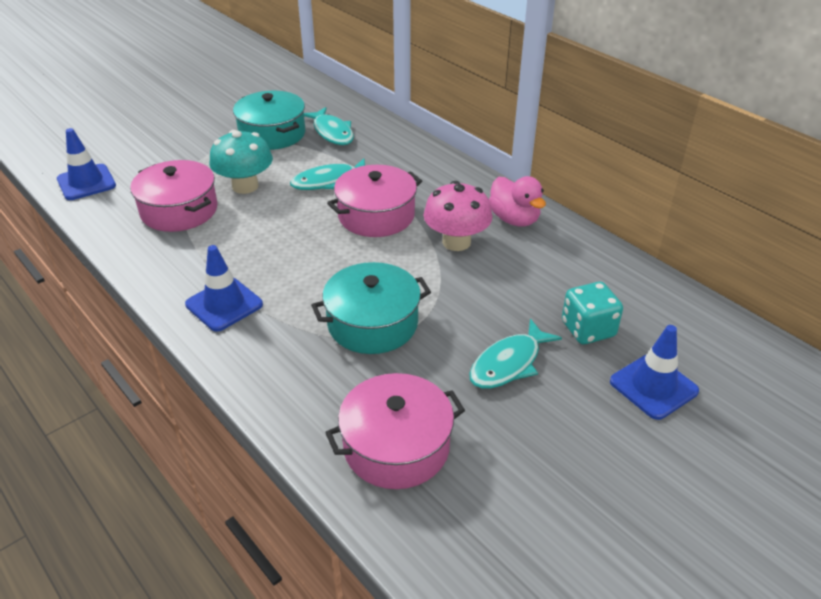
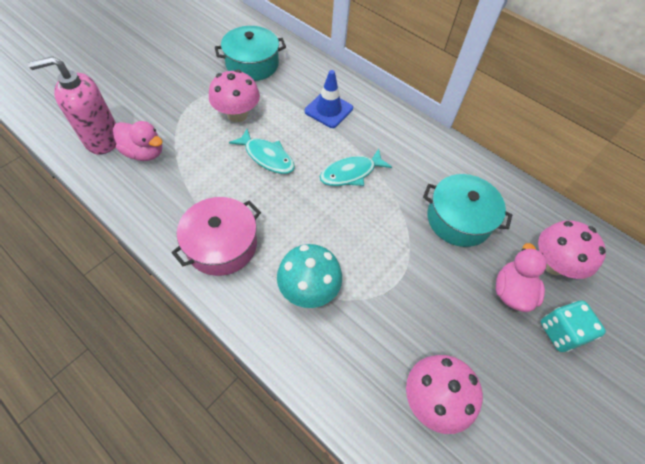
blue traffic cone: 3 -> 1
pink duck: 1 -> 2
pink mushroom: 1 -> 3
pink pot: 3 -> 1
pink soap dispenser: 0 -> 1
turquoise fish: 3 -> 2

